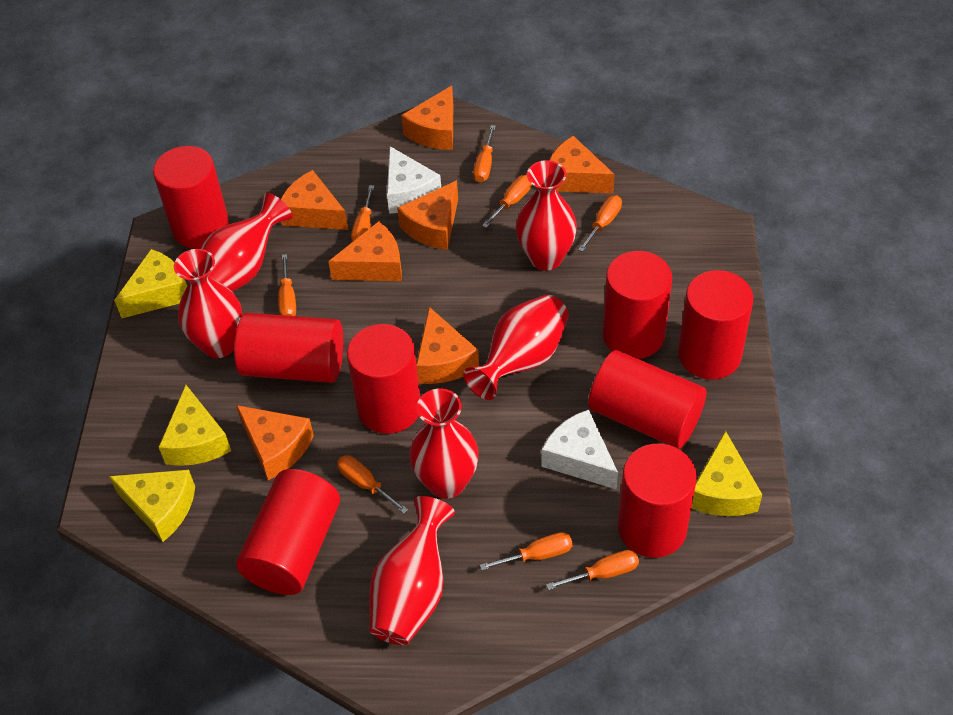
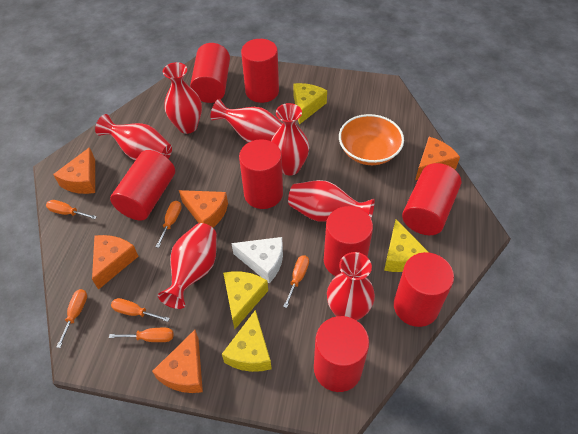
orange bowl: 0 -> 1
orange cheese: 7 -> 5
orange screwdriver: 8 -> 6
red vase: 6 -> 7
white cheese: 2 -> 1

